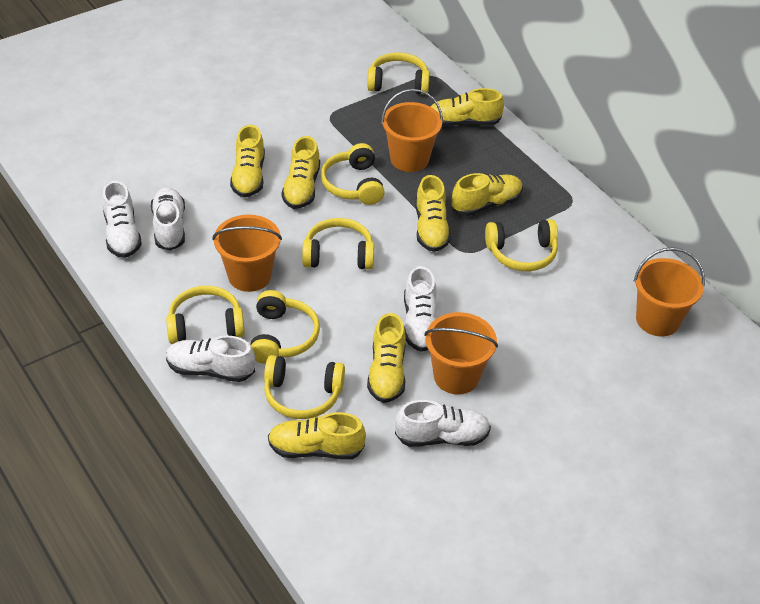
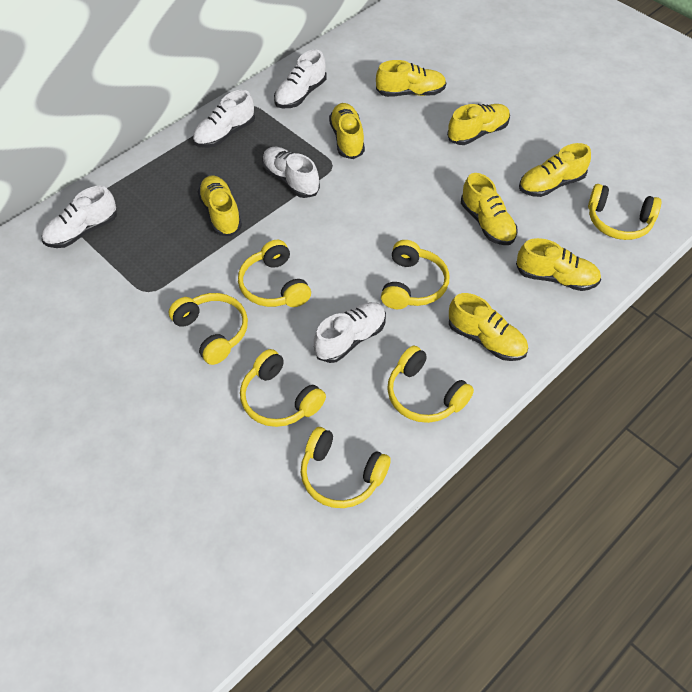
orange bucket: 4 -> 0
yellow shoe: 7 -> 8

